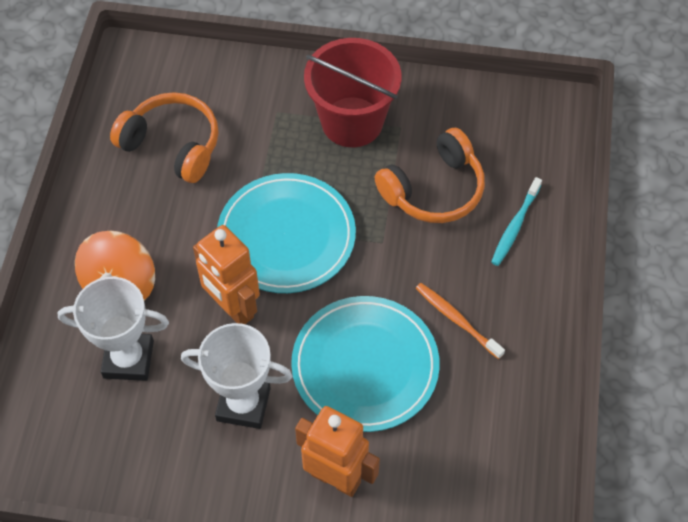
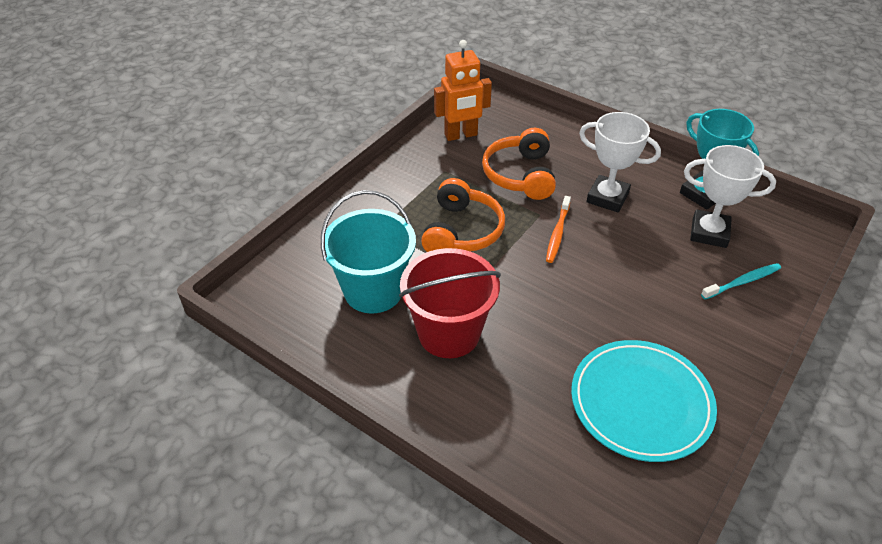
orange robot: 2 -> 1
orange spinning top: 1 -> 0
turquoise bucket: 0 -> 1
turquoise plate: 2 -> 1
turquoise trophy: 0 -> 1

